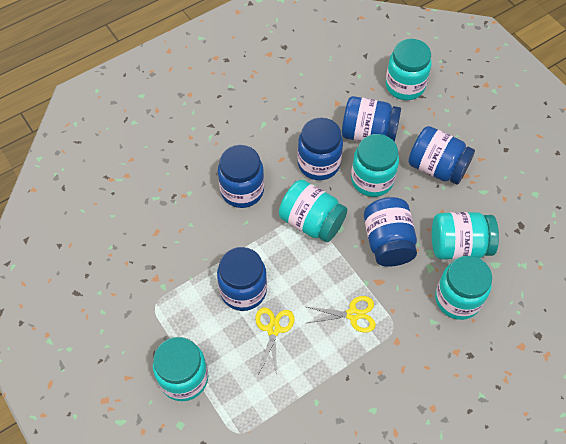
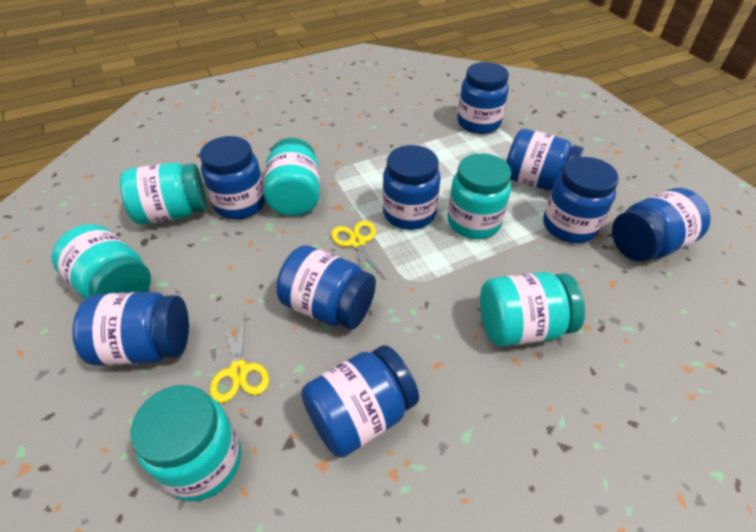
blue jar: 6 -> 9

